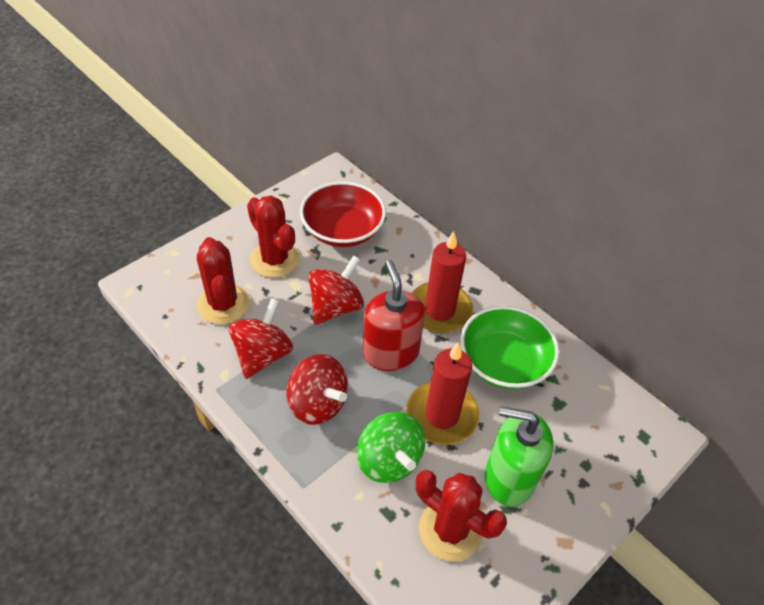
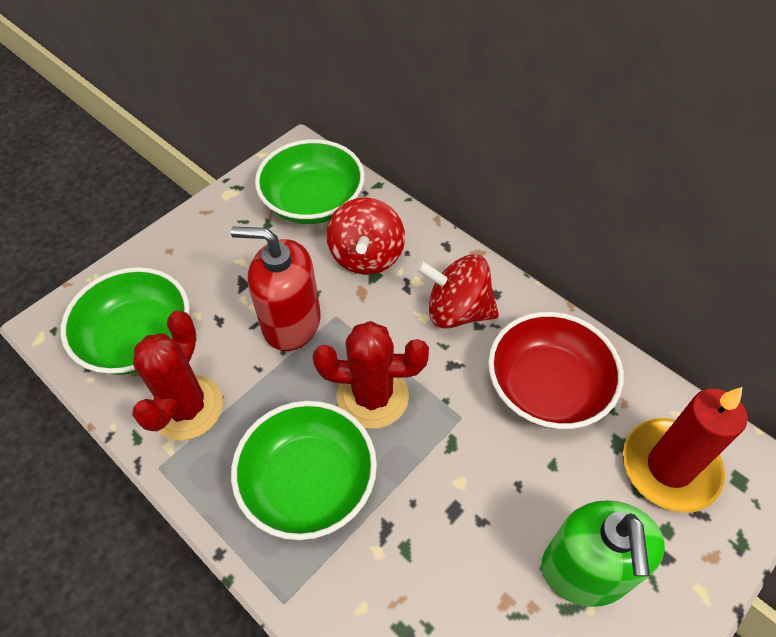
green bowl: 1 -> 3
green spinning top: 1 -> 0
red cactus: 3 -> 2
red candle: 2 -> 1
red spinning top: 3 -> 2

